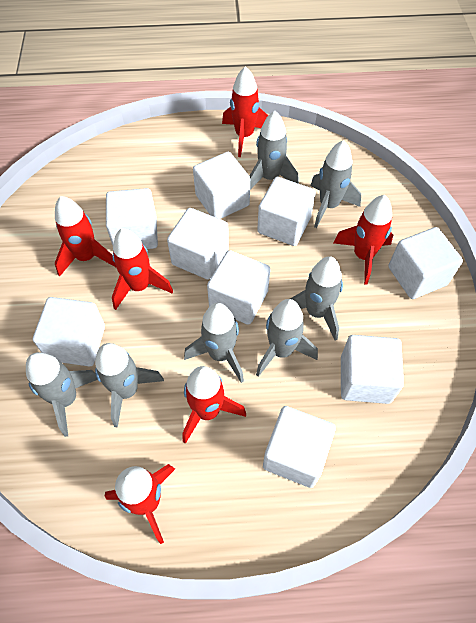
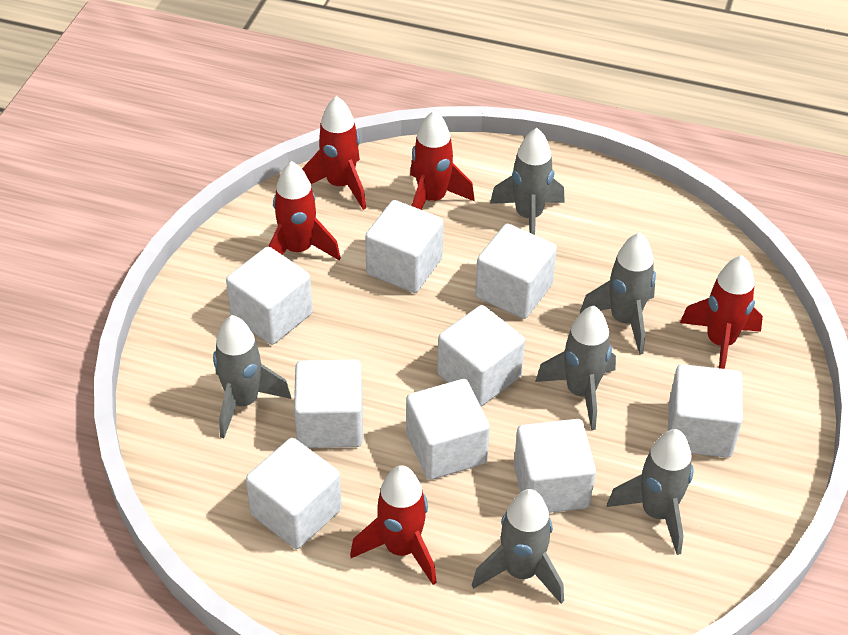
grey rocket: 7 -> 6
red rocket: 6 -> 5

